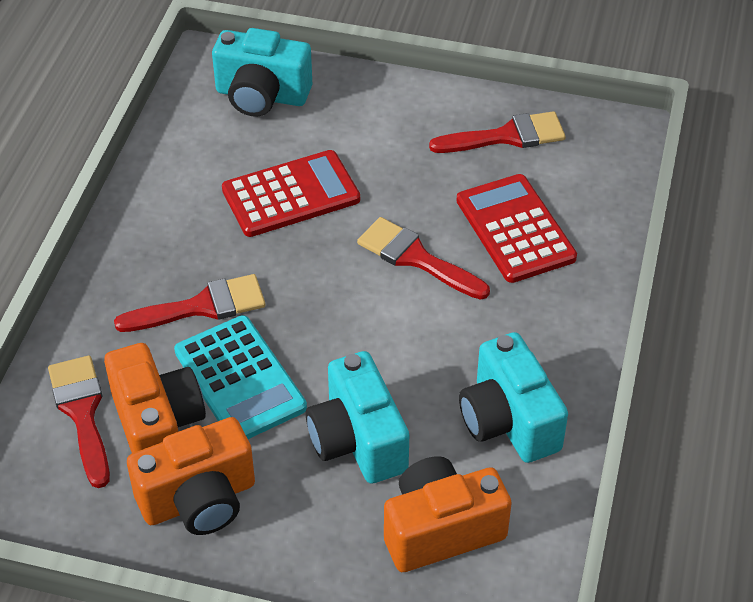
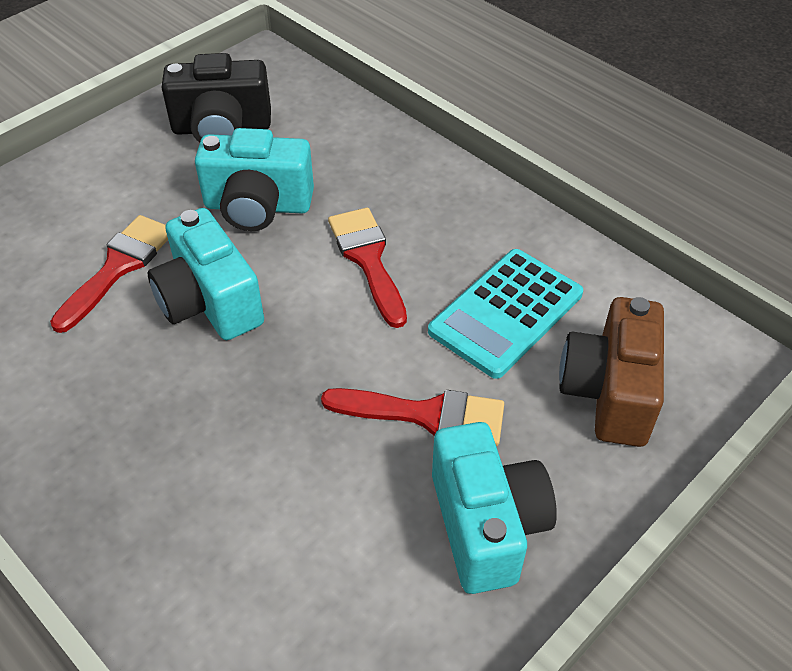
black camera: 0 -> 1
brown camera: 0 -> 1
orange camera: 3 -> 0
red brush: 4 -> 3
red calculator: 2 -> 0

